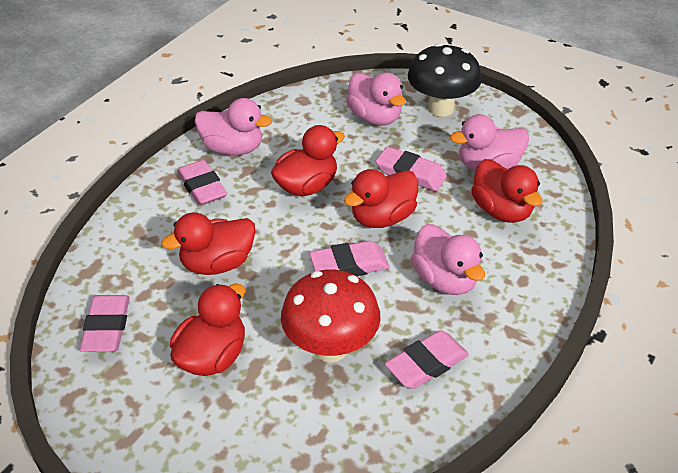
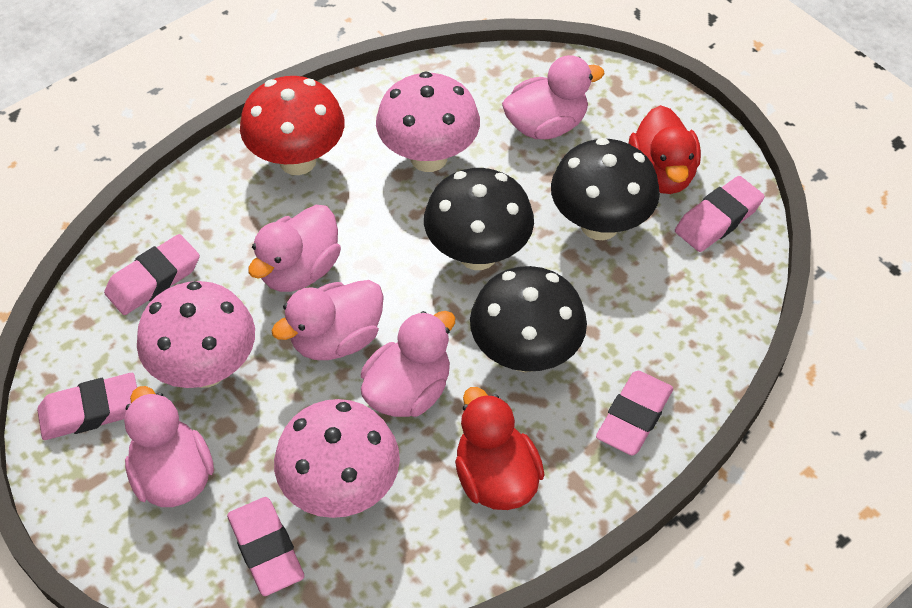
black mushroom: 1 -> 3
pink duck: 4 -> 5
pink mushroom: 0 -> 3
red duck: 5 -> 2

